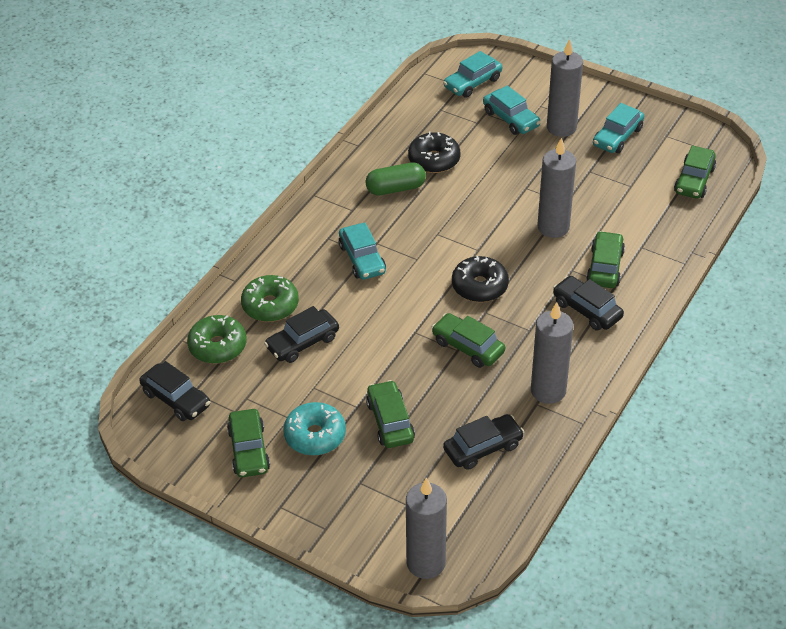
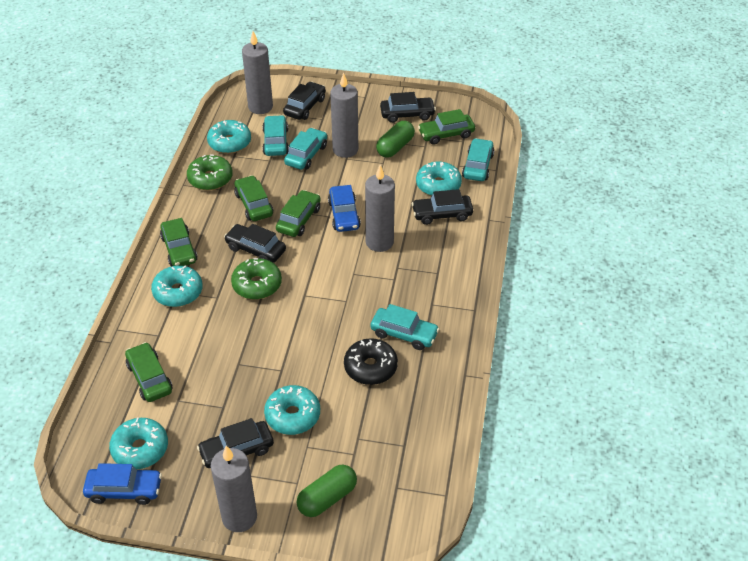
black car: 4 -> 5
black donut: 2 -> 1
blue car: 0 -> 2
green capsule: 1 -> 2
turquoise donut: 1 -> 5

